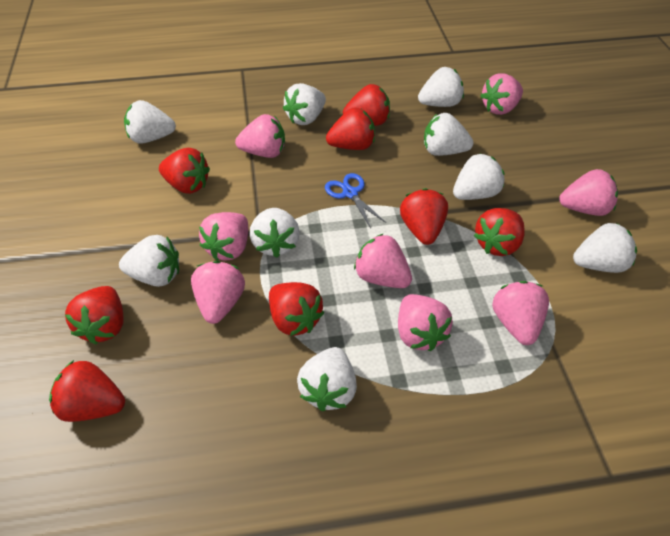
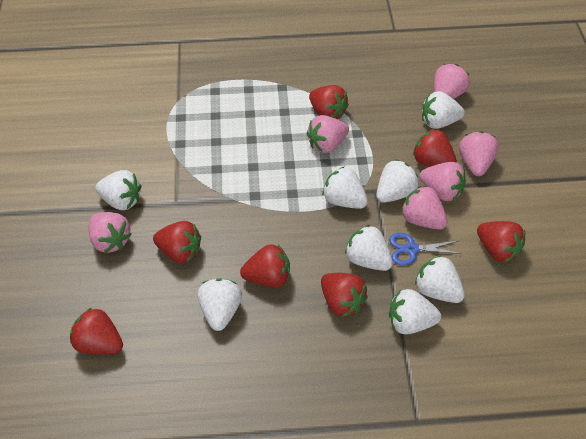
pink strawberry: 8 -> 6
red strawberry: 8 -> 7
white strawberry: 9 -> 8

